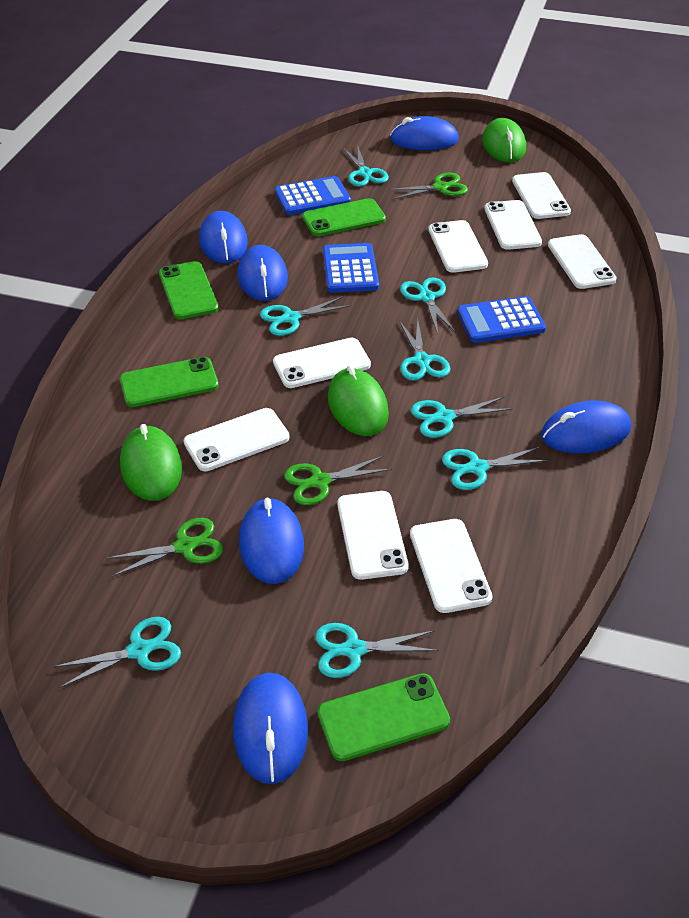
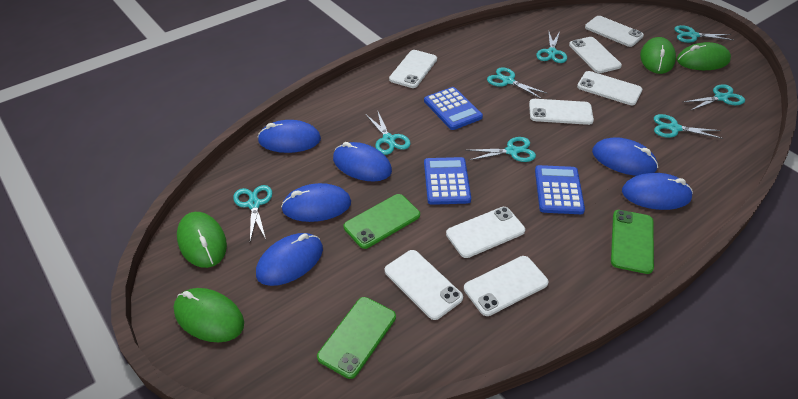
green mouse: 3 -> 4
green phone: 4 -> 3
green scissors: 3 -> 0

